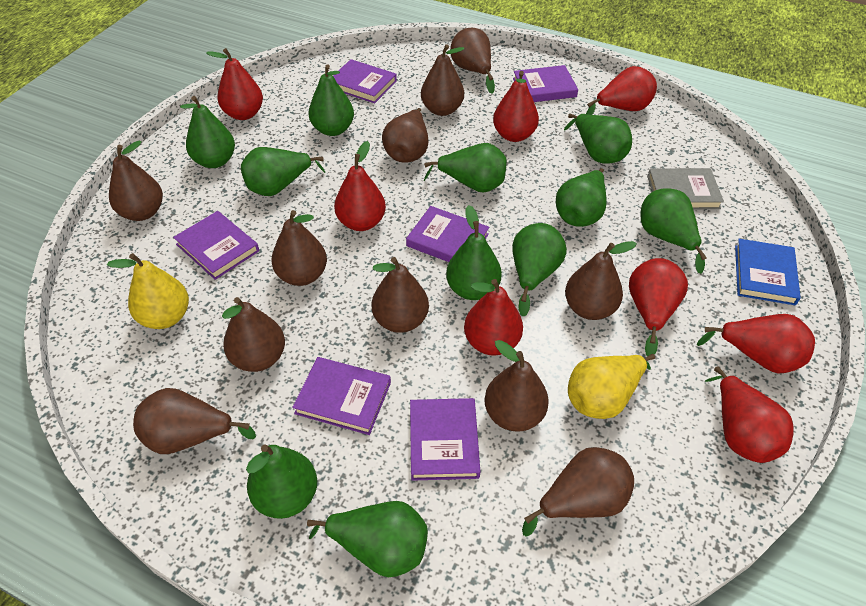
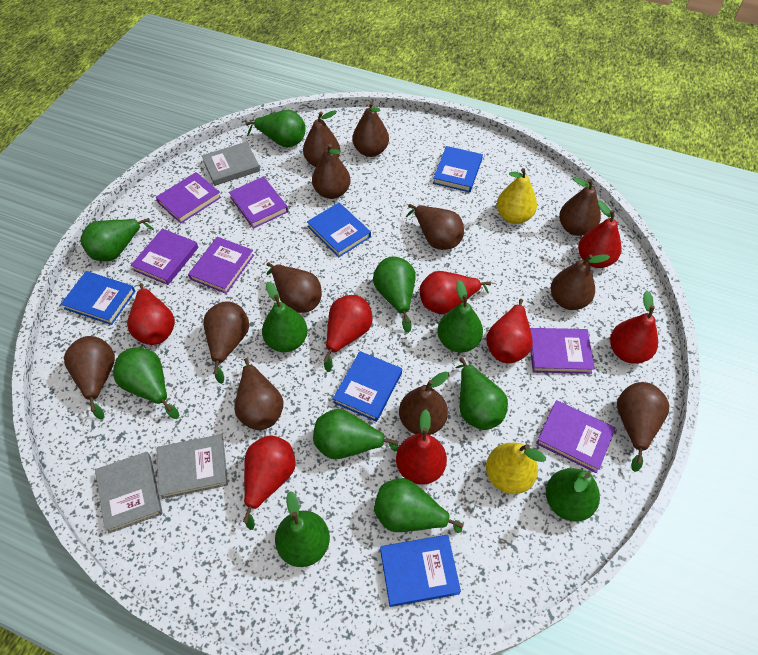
blue book: 1 -> 5
brown pear: 11 -> 12
grey book: 1 -> 3

